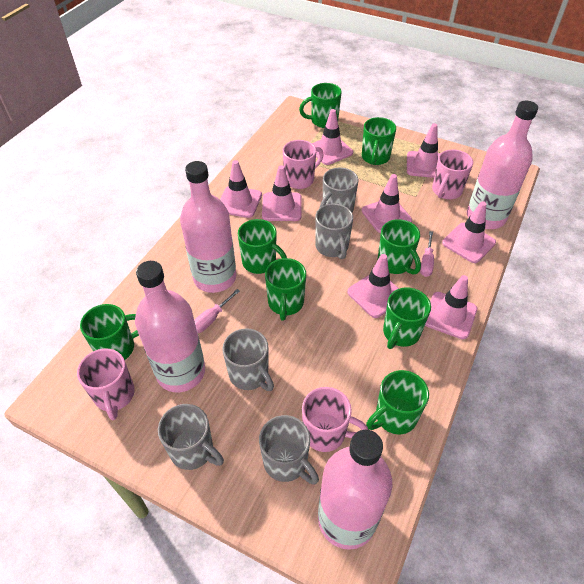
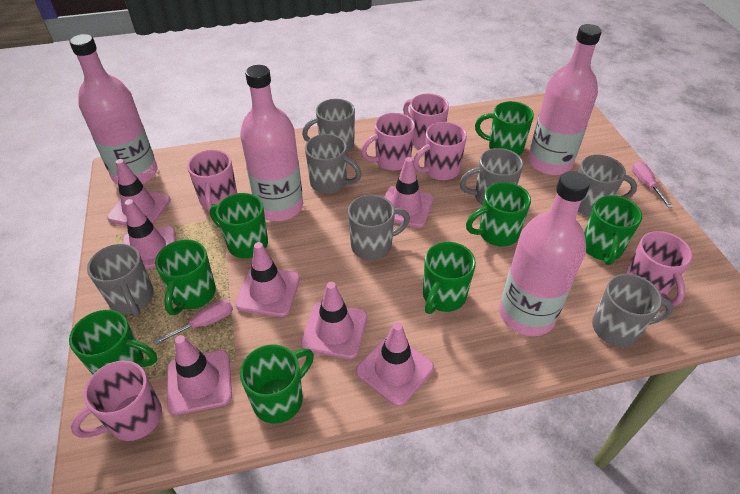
grey mug: 5 -> 7
pink mug: 4 -> 6
pink traffic cone: 8 -> 7

